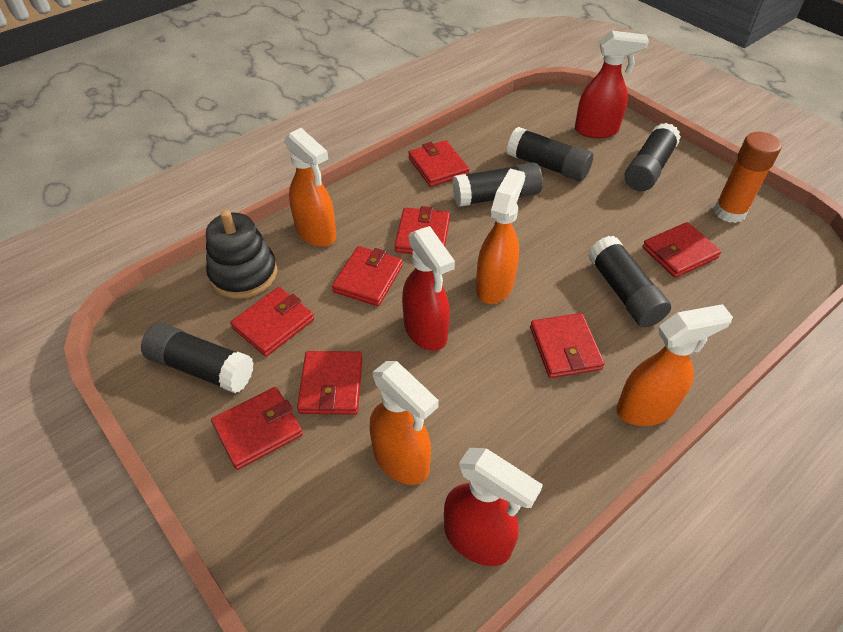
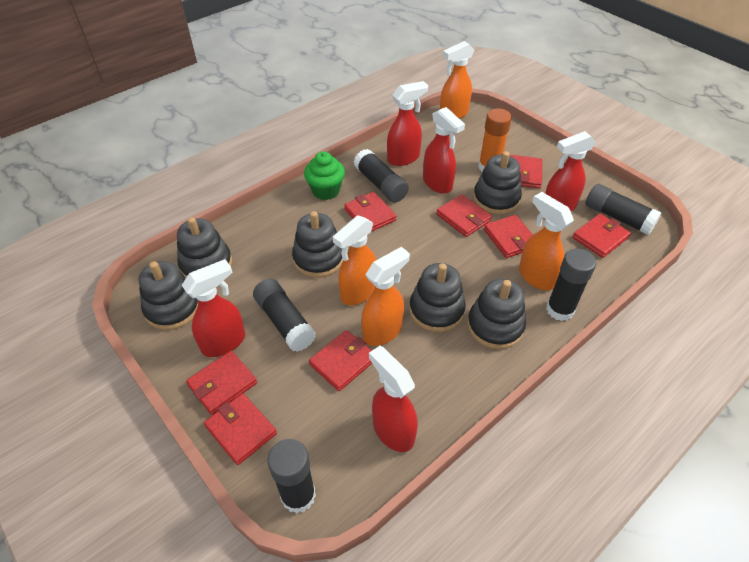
black stacking toy: 1 -> 6
green cupcake: 0 -> 1
red spray bottle: 3 -> 5

